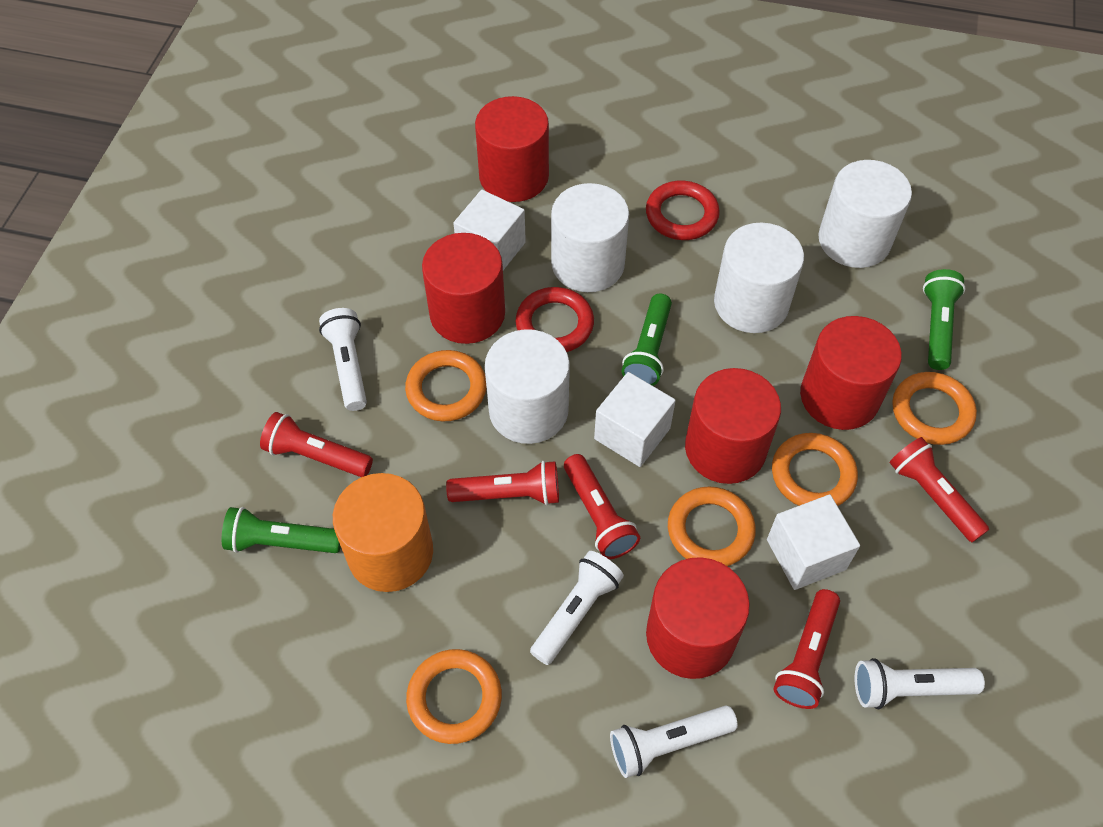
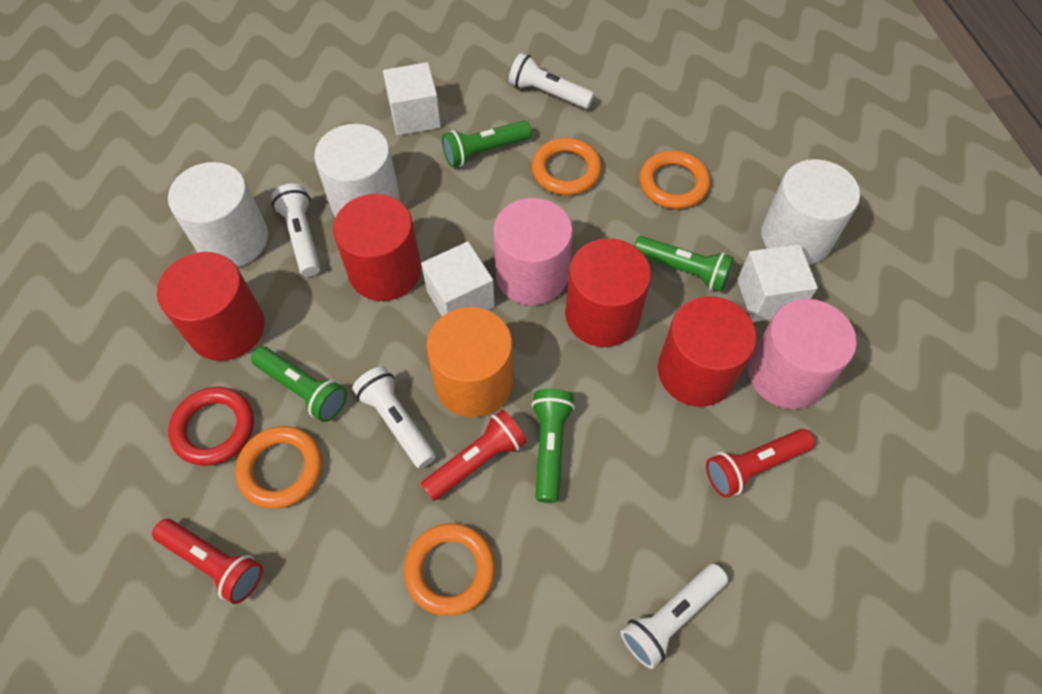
green flashlight: 3 -> 4
orange ring: 5 -> 4
pink cylinder: 0 -> 2
red cylinder: 5 -> 4
red flashlight: 5 -> 3
red ring: 2 -> 1
white cylinder: 4 -> 3

